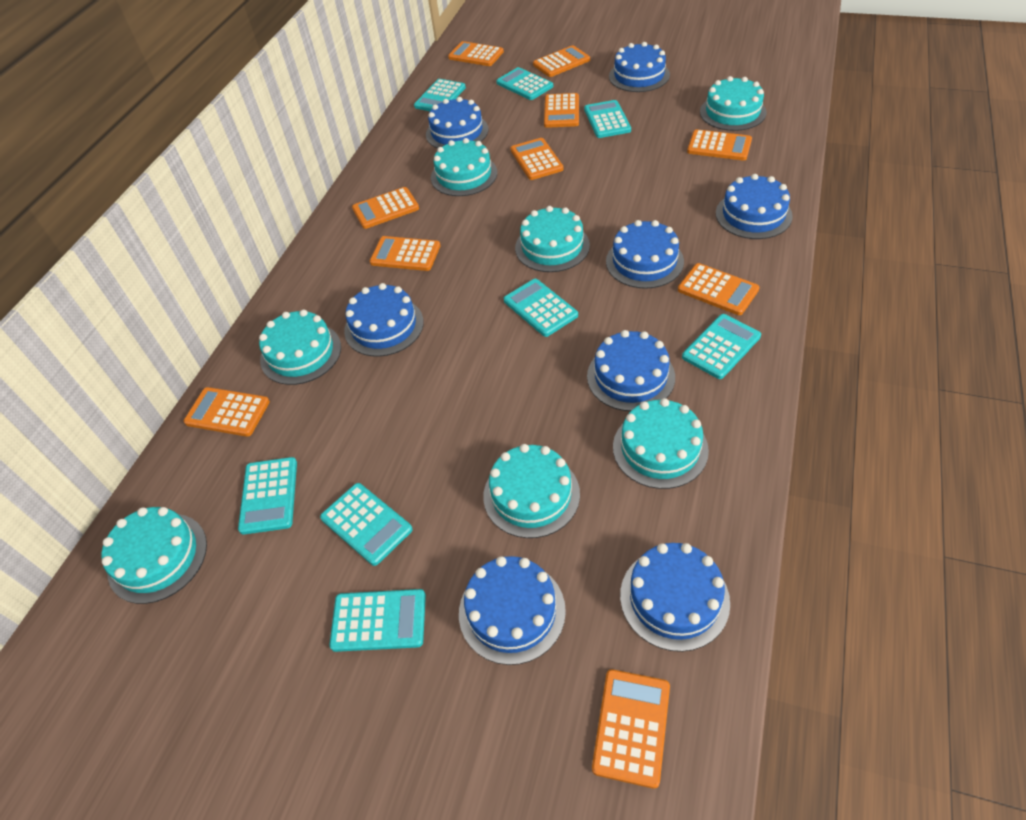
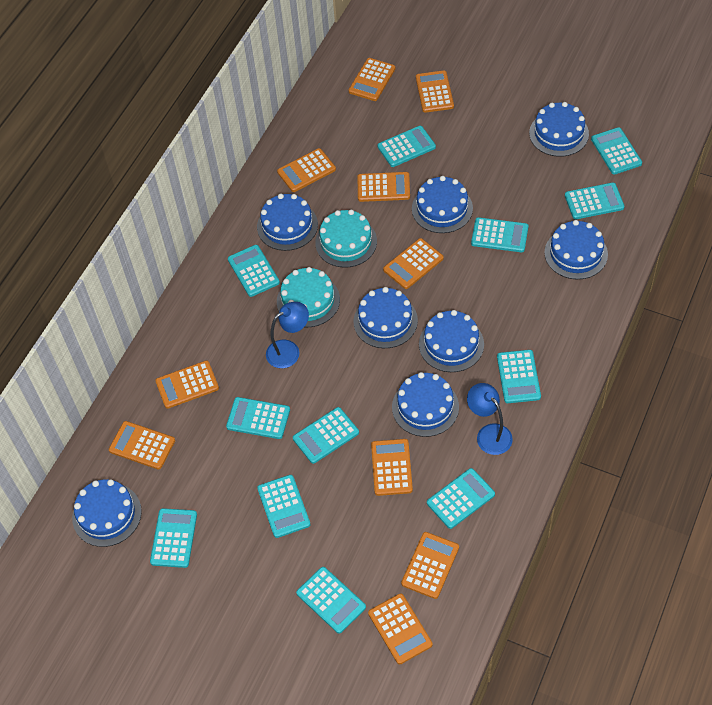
blue lamp: 0 -> 2
turquoise cake: 7 -> 2
turquoise calculator: 8 -> 12

